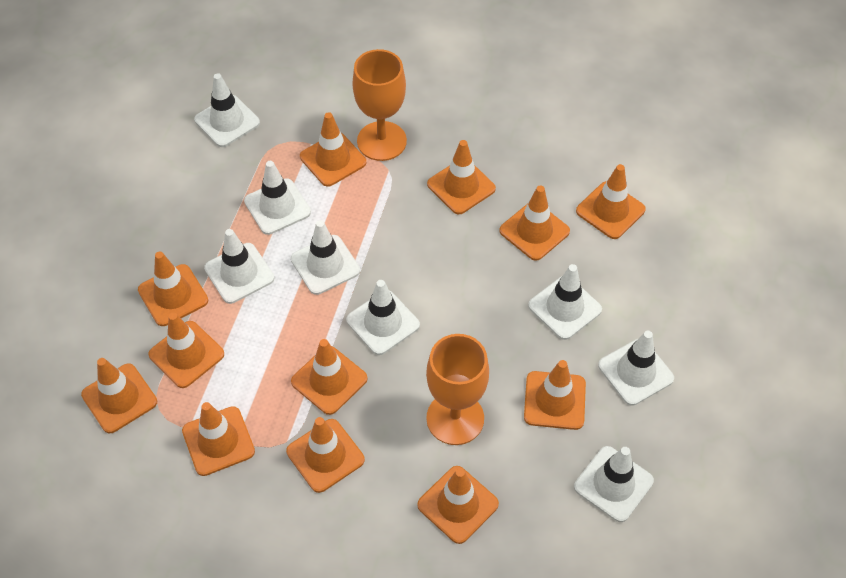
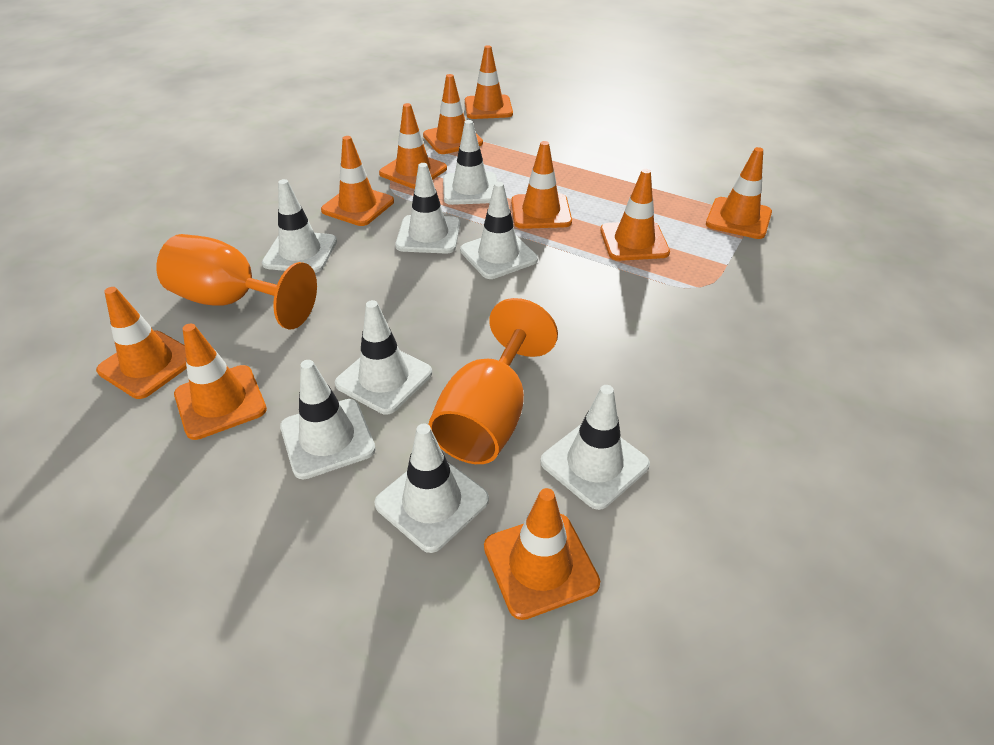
orange traffic cone: 12 -> 10

